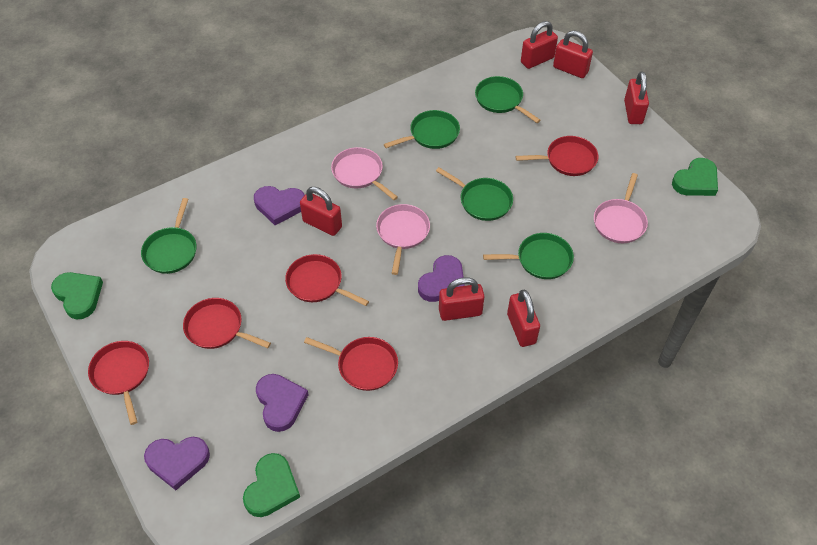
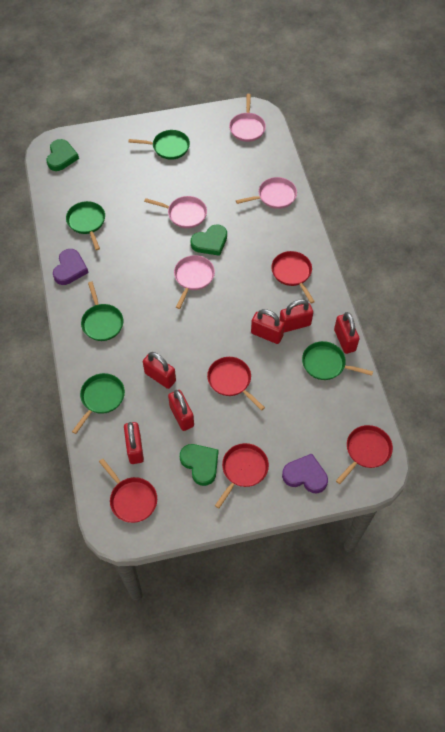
pink pan: 3 -> 4
purple heart: 4 -> 2

